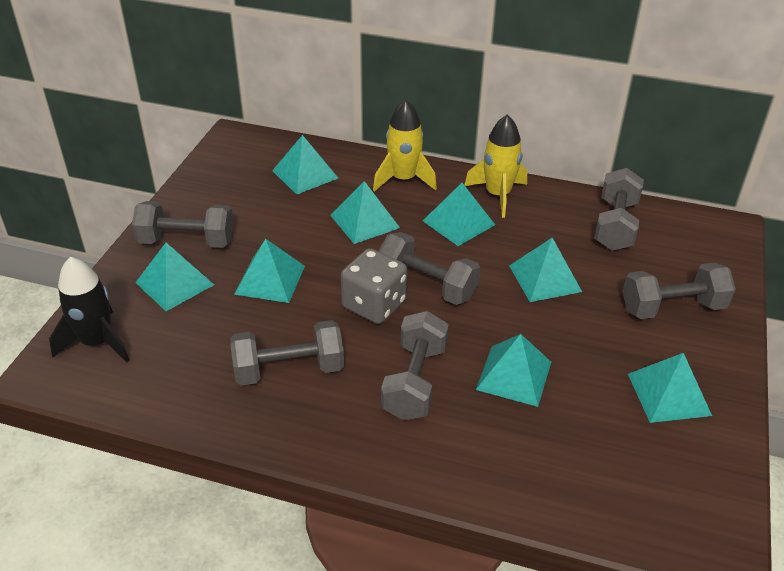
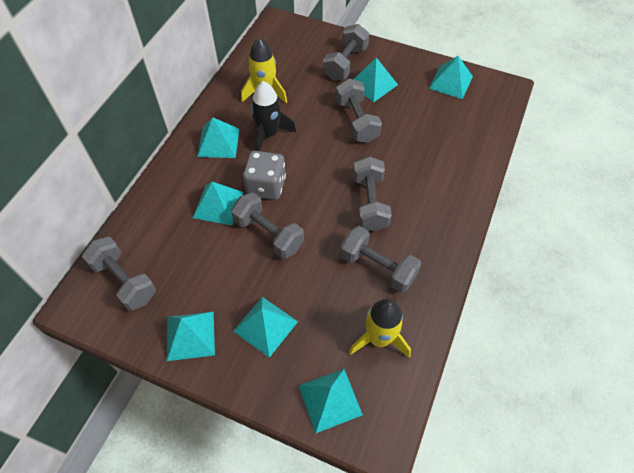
turquoise pyramid: 8 -> 7

